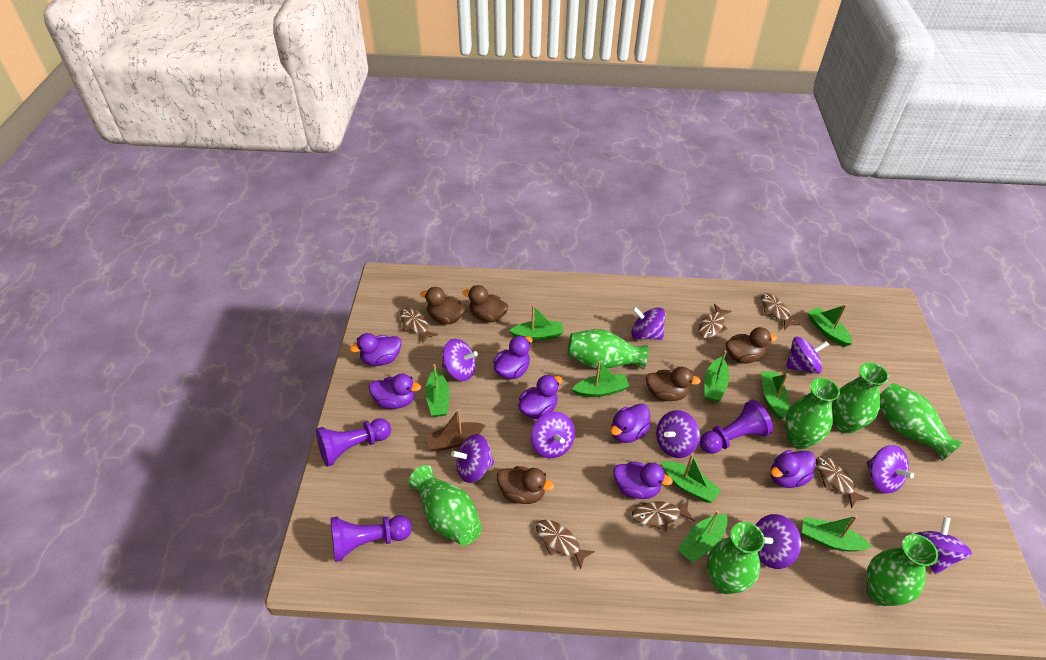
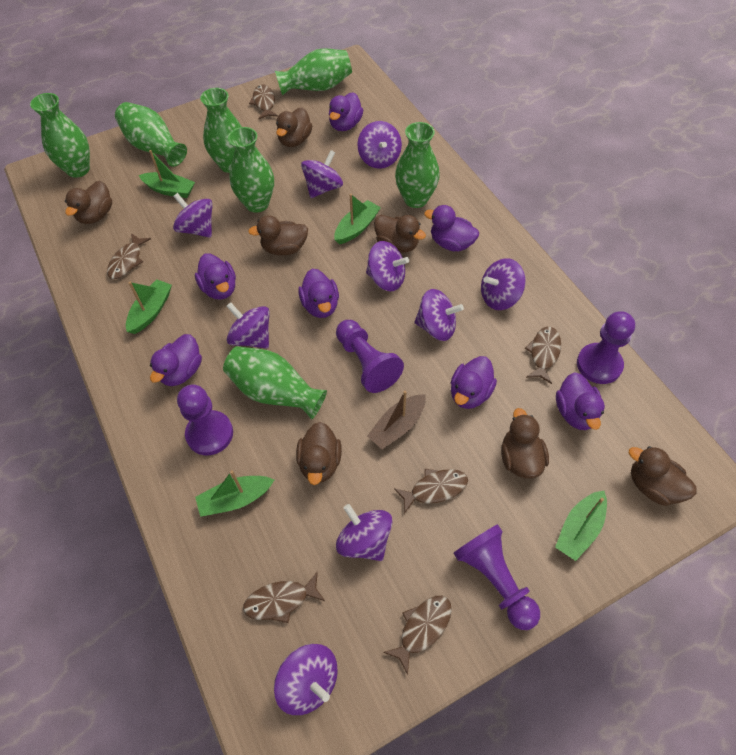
brown duck: 5 -> 7
green boat: 9 -> 5
purple pawn: 3 -> 4

